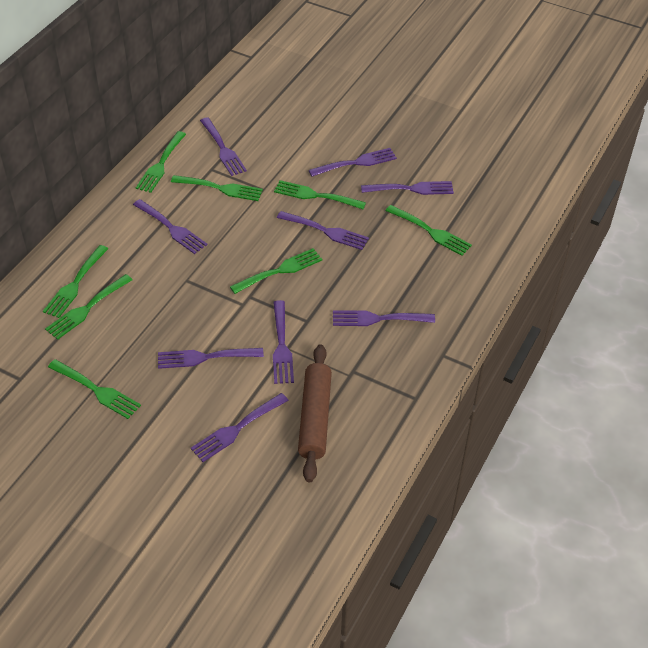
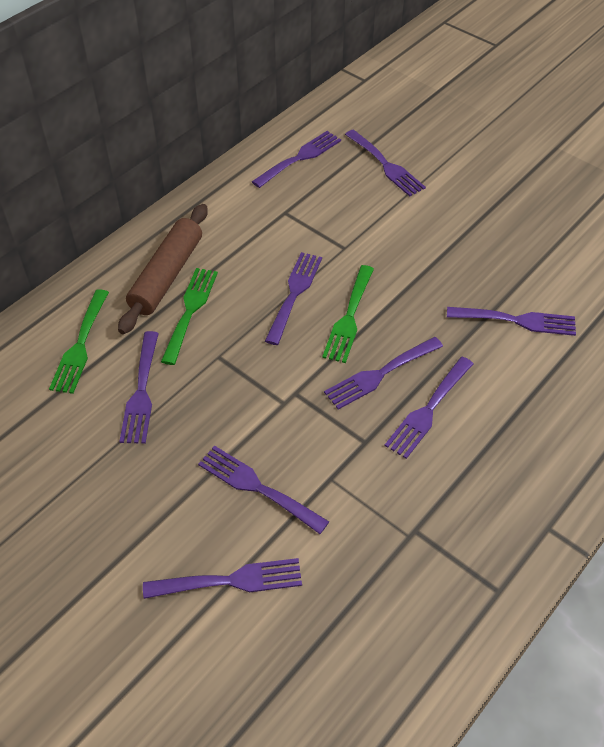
green fork: 8 -> 3

